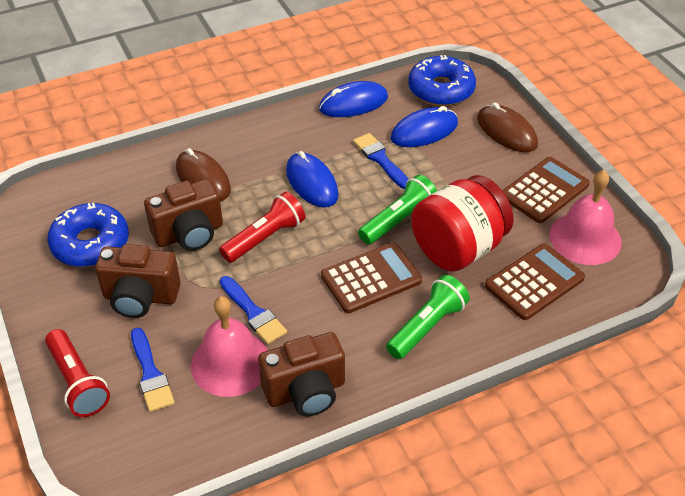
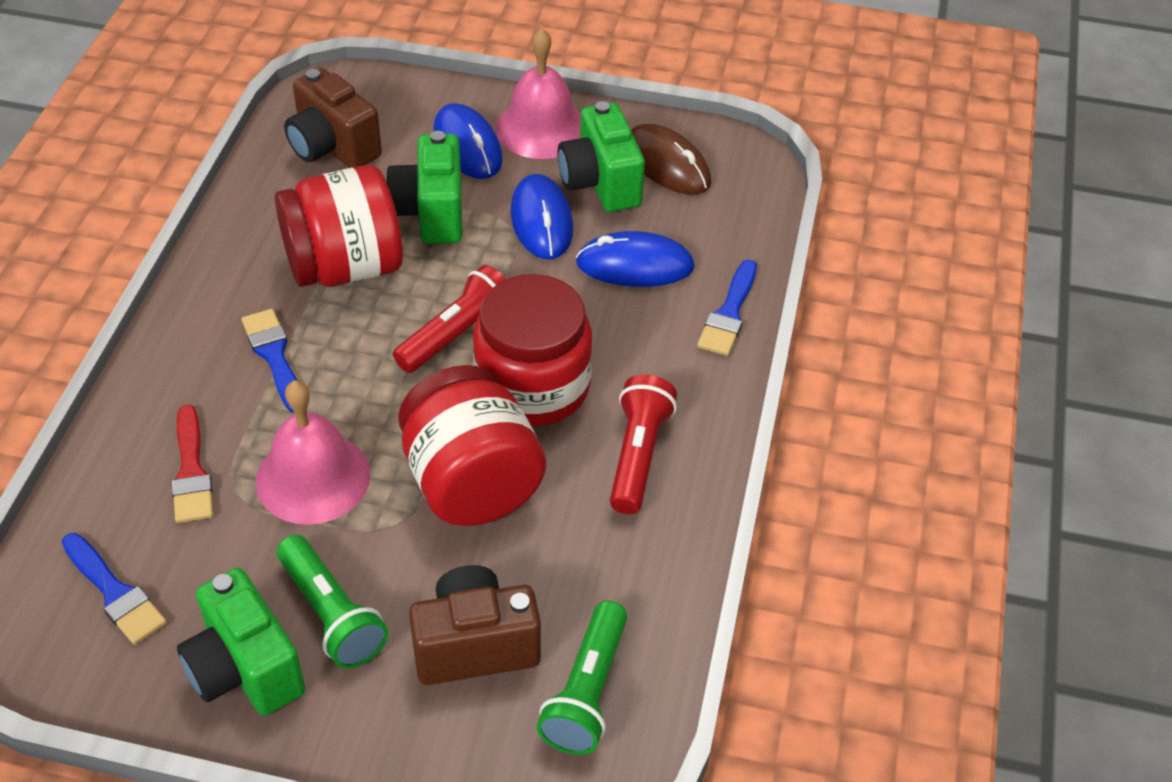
blue donut: 2 -> 0
brown calculator: 3 -> 0
brown camera: 3 -> 2
brown mouse: 2 -> 1
green camera: 0 -> 3
red brush: 0 -> 1
red jar: 1 -> 3

